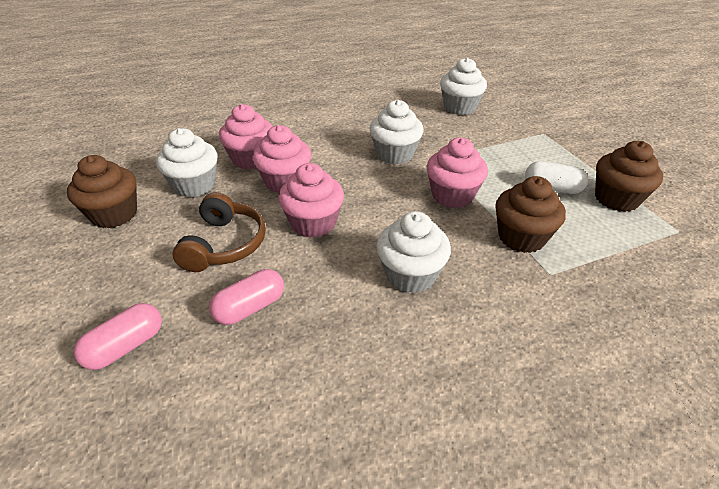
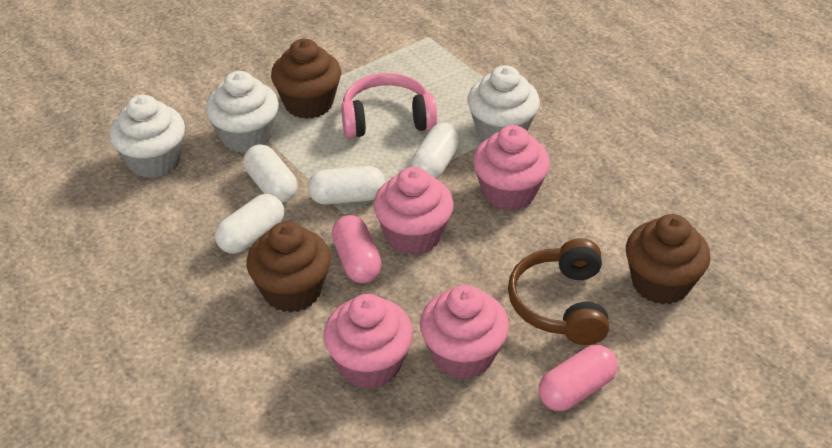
pink headphones: 0 -> 1
white capsule: 1 -> 4
white cupcake: 4 -> 3

